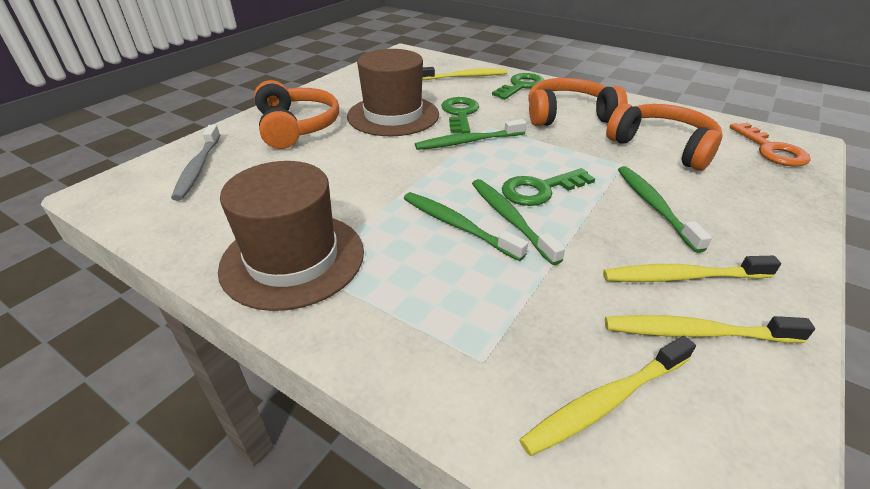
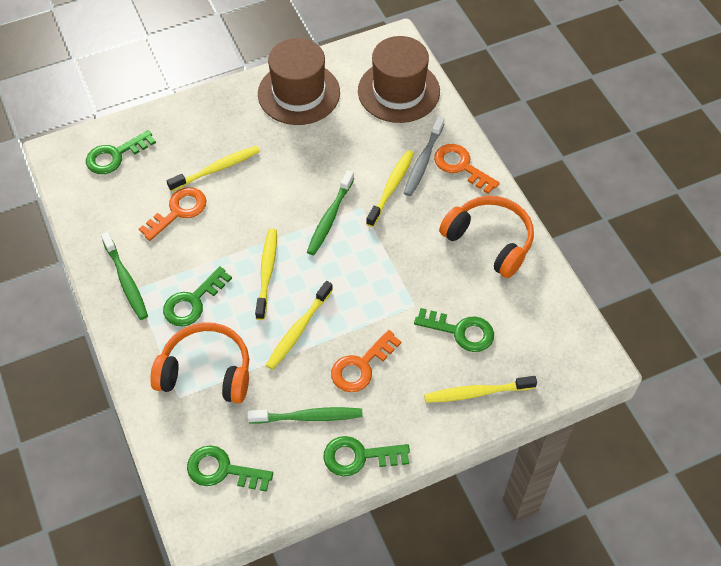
green key: 3 -> 5
green toothbrush: 4 -> 3
orange headphones: 3 -> 2
orange key: 1 -> 3
yellow toothbrush: 4 -> 5

